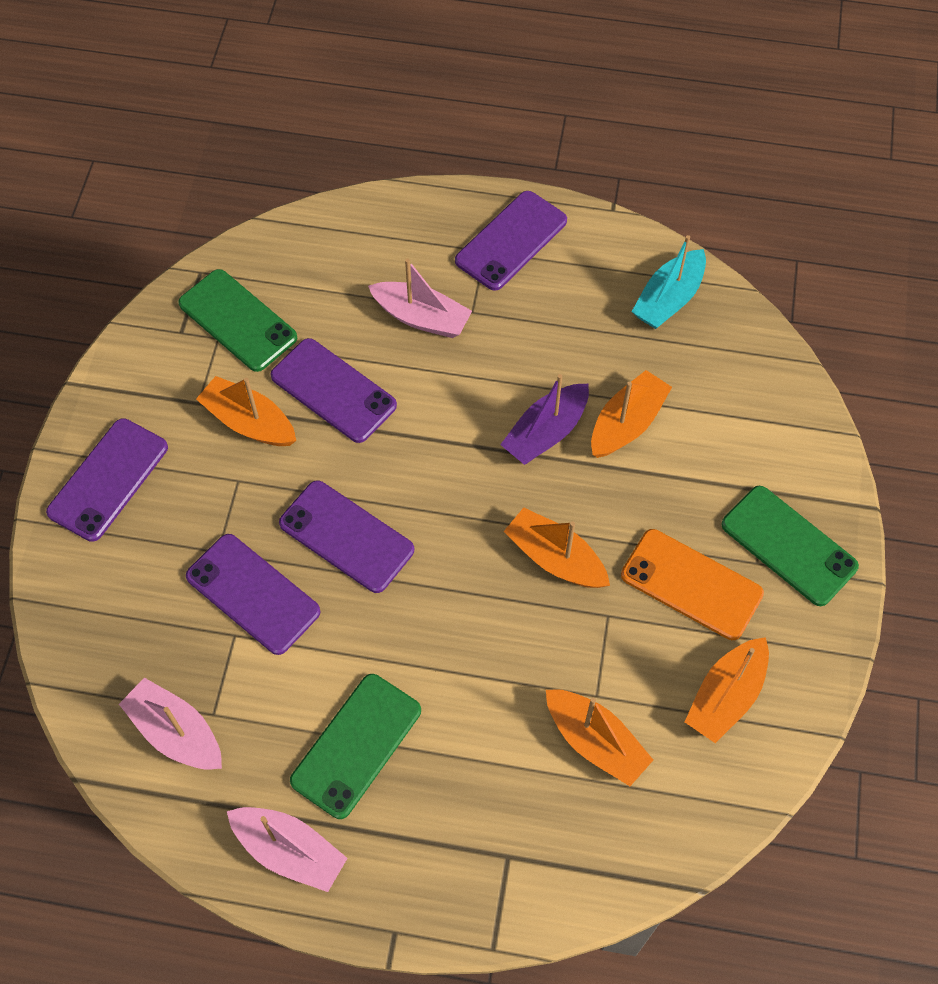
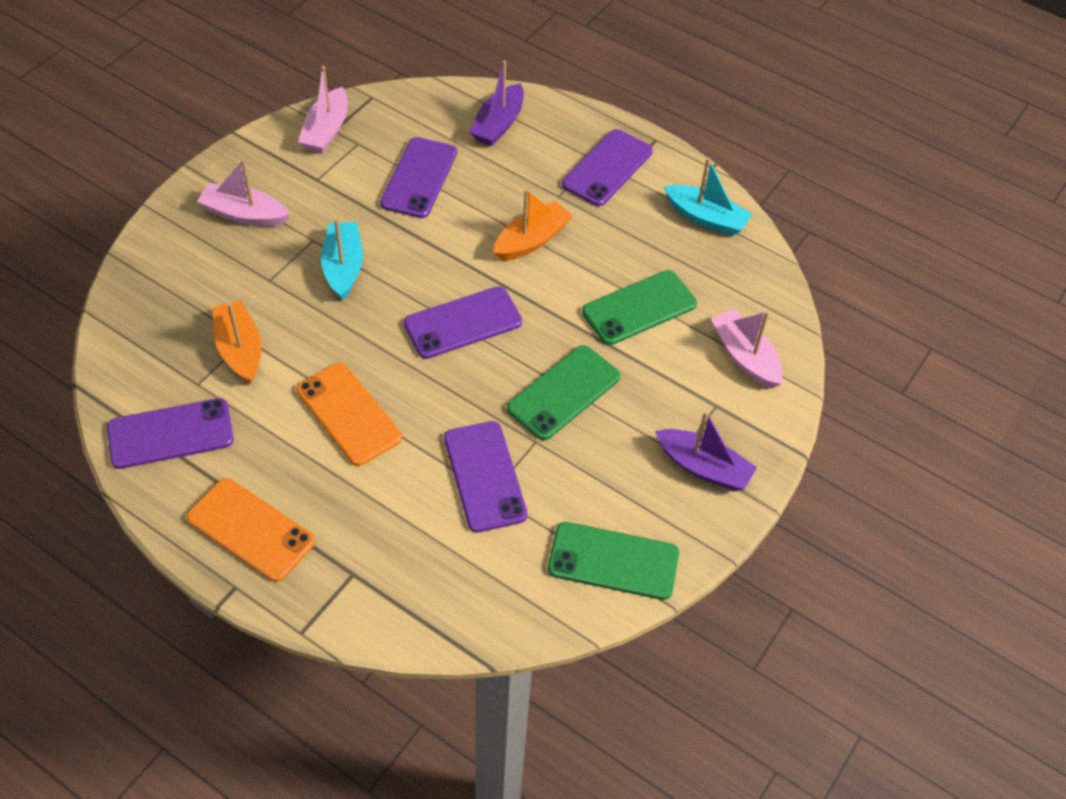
orange boat: 5 -> 2
orange phone: 1 -> 2
purple boat: 1 -> 2
turquoise boat: 1 -> 2

